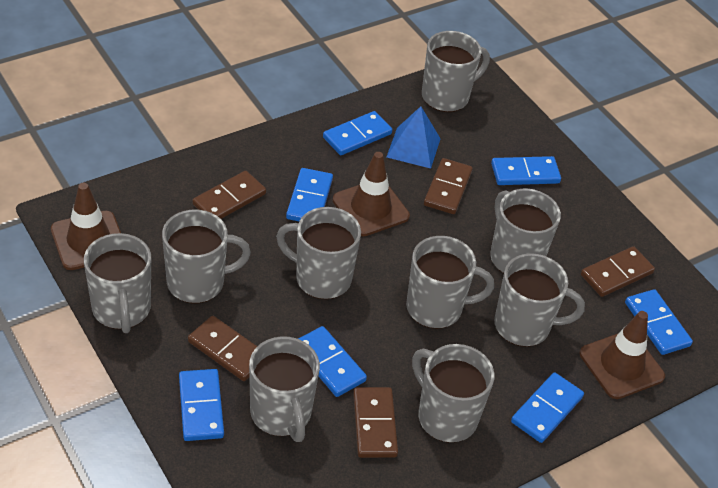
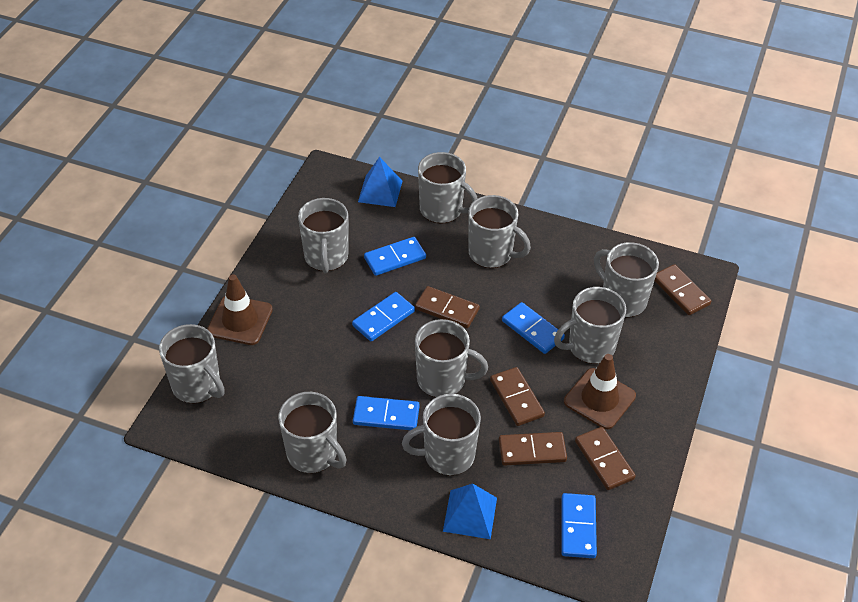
blue domino: 7 -> 5
blue pyramid: 1 -> 2
brown traffic cone: 3 -> 2

